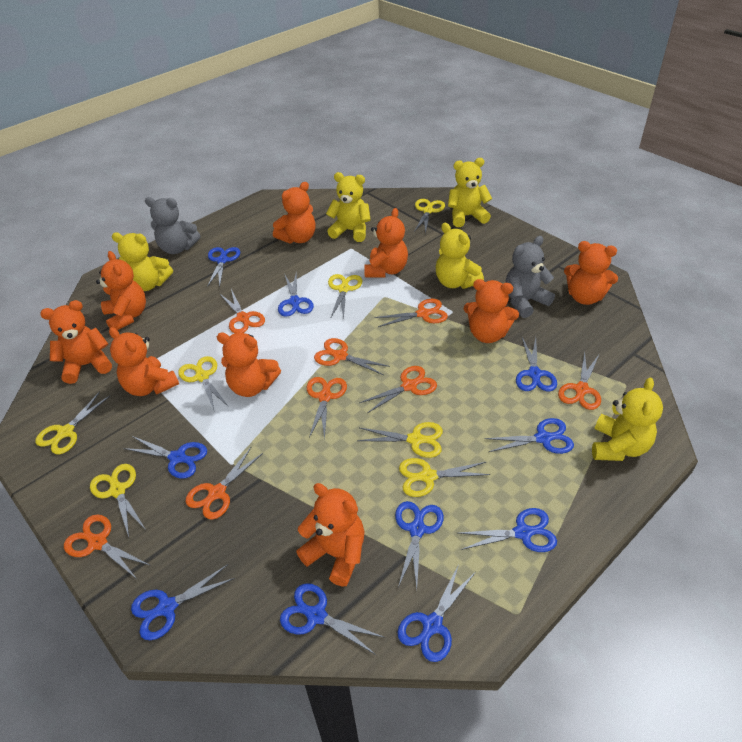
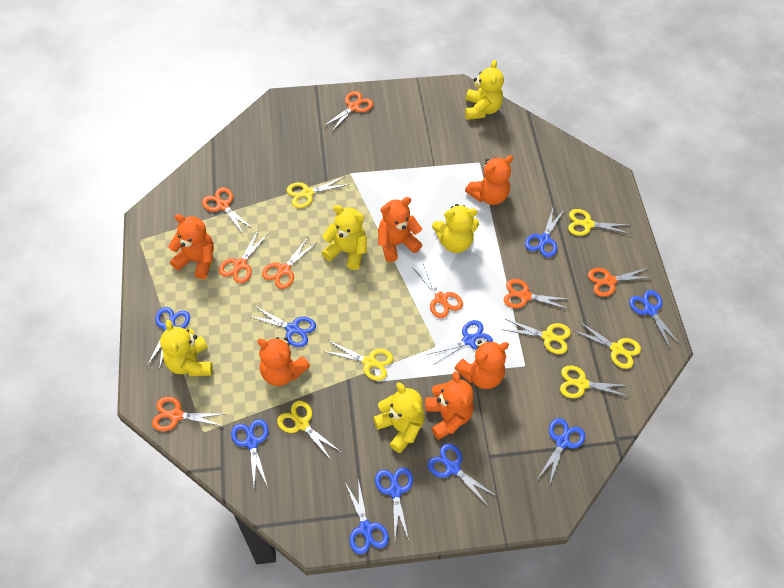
grey teddy bear: 2 -> 0
orange teddy bear: 9 -> 6

